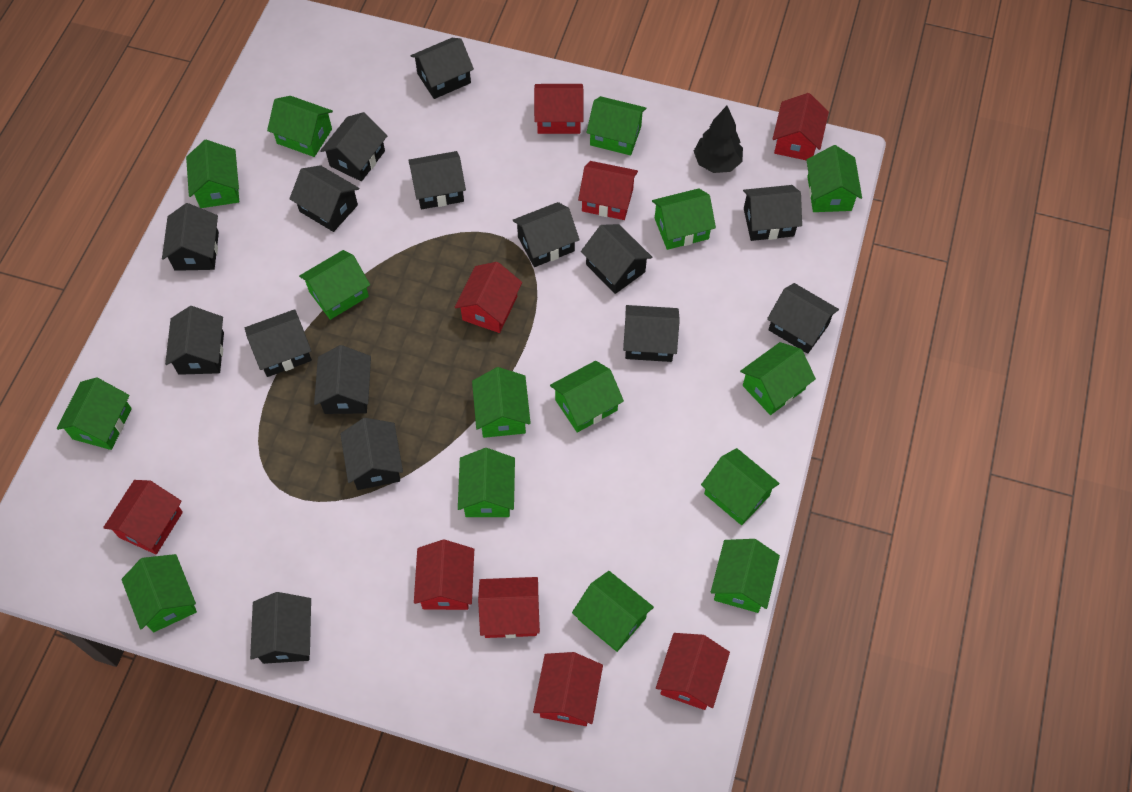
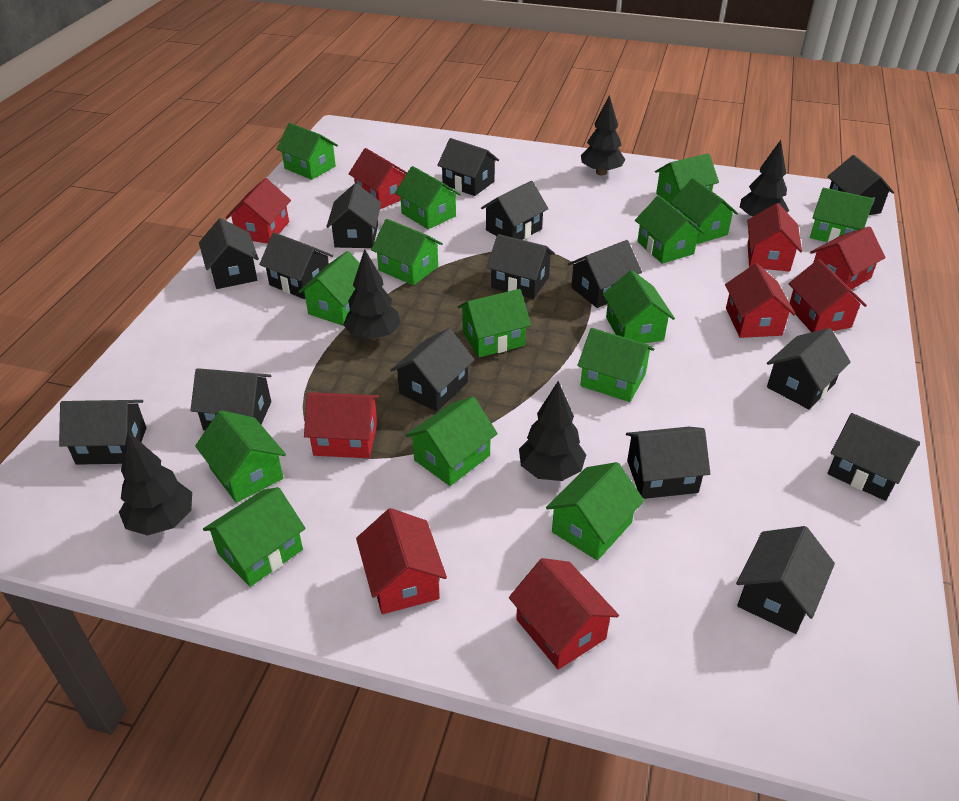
black tree: 1 -> 5

